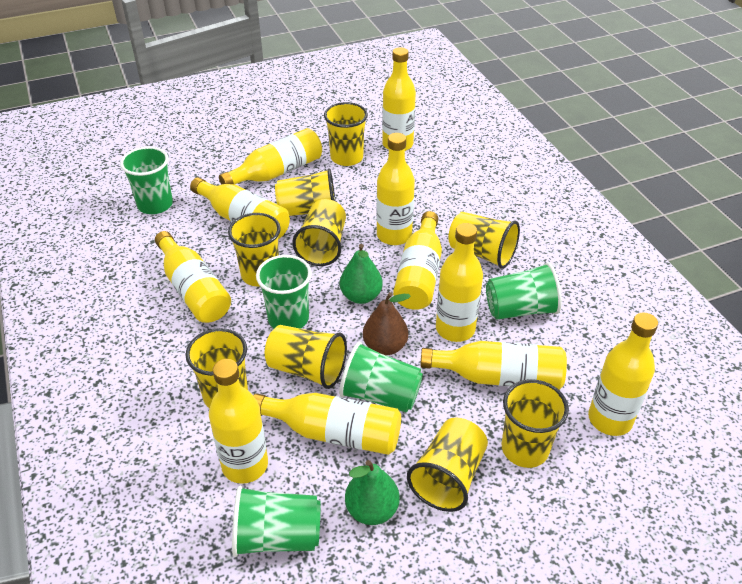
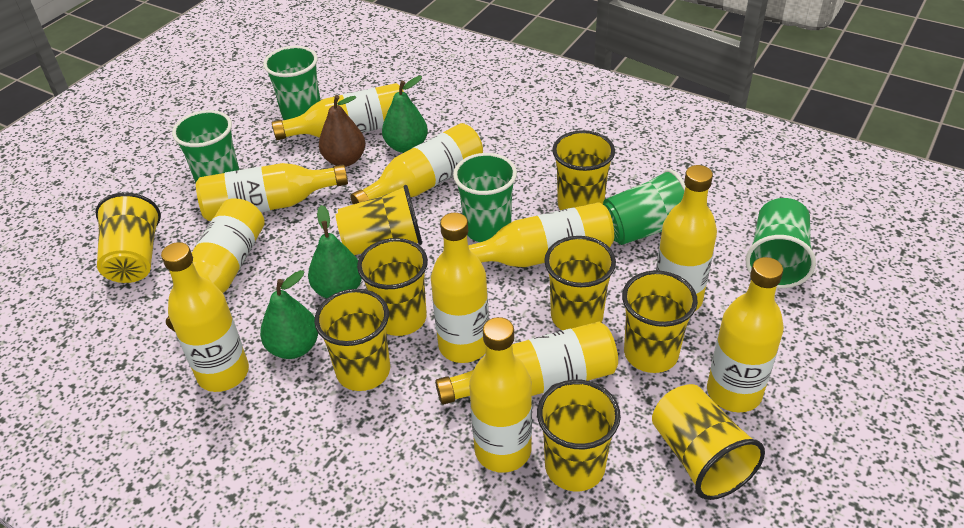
green pear: 2 -> 3

